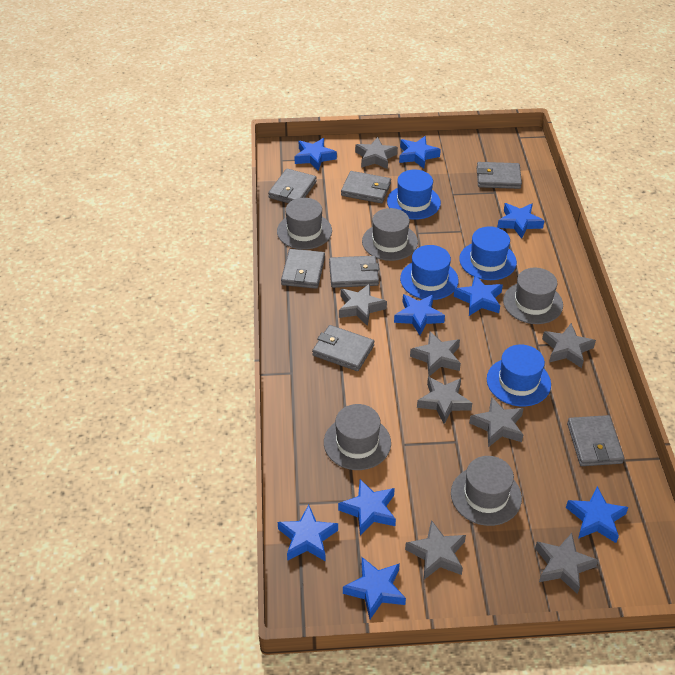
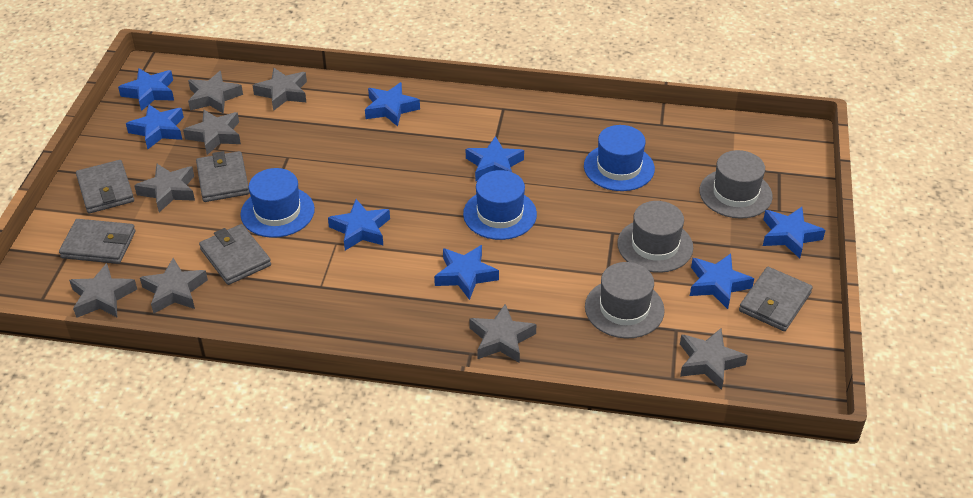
blue hat: 4 -> 3
blue star: 9 -> 8
grey hat: 5 -> 3
grey wallet: 7 -> 5

